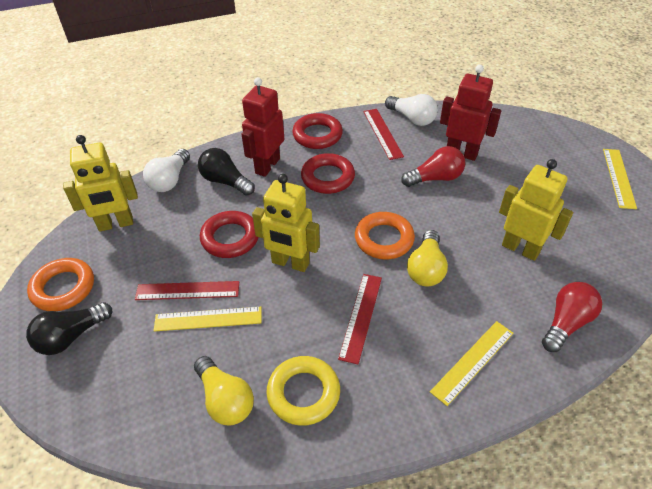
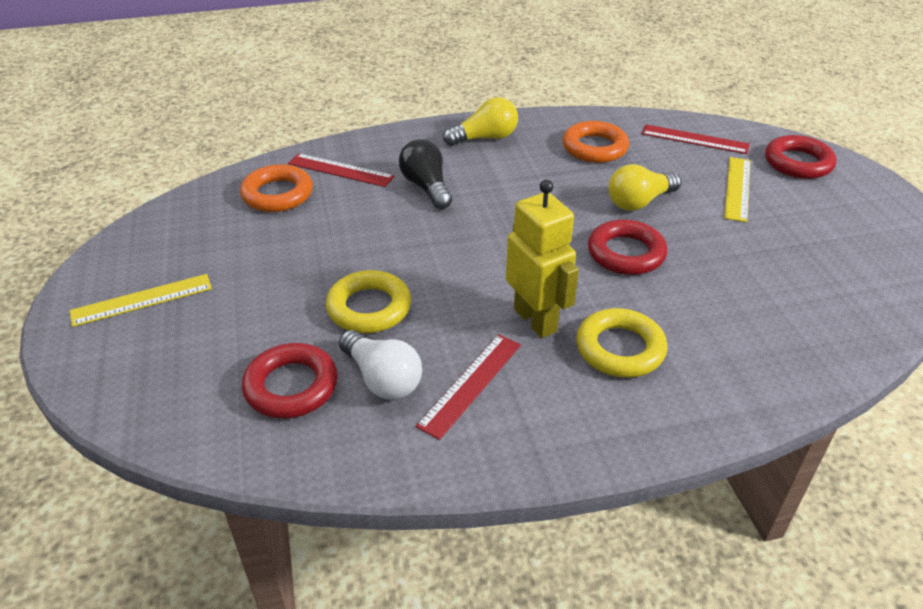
black light bulb: 2 -> 1
red light bulb: 2 -> 0
red robot: 2 -> 0
white light bulb: 2 -> 1
yellow ring: 1 -> 2
yellow robot: 3 -> 1
yellow ruler: 3 -> 2

